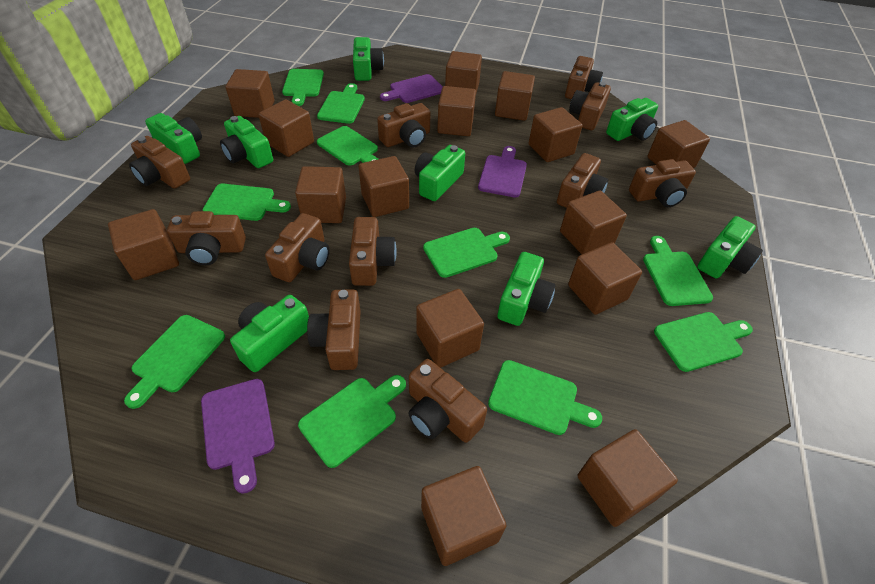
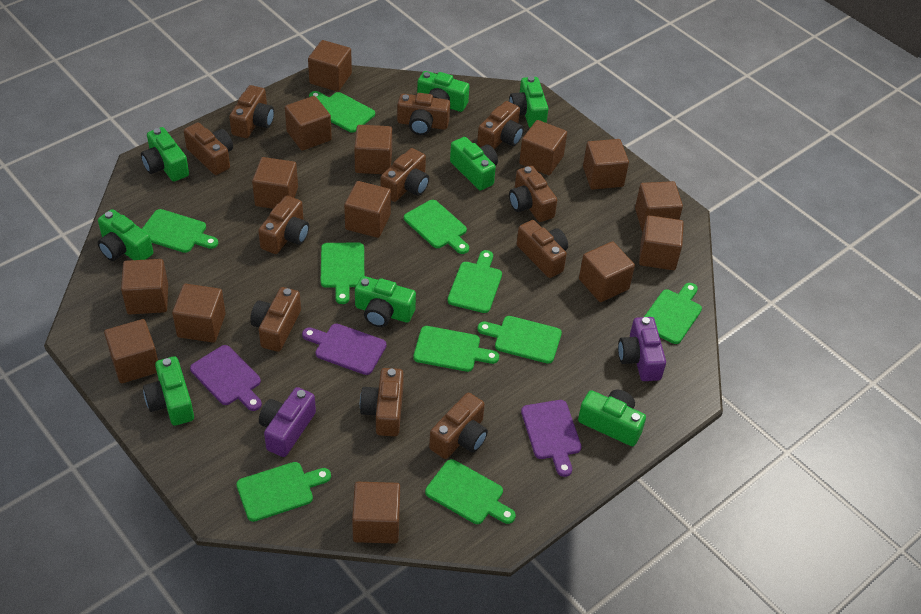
brown cube: 15 -> 14
purple camera: 0 -> 2

